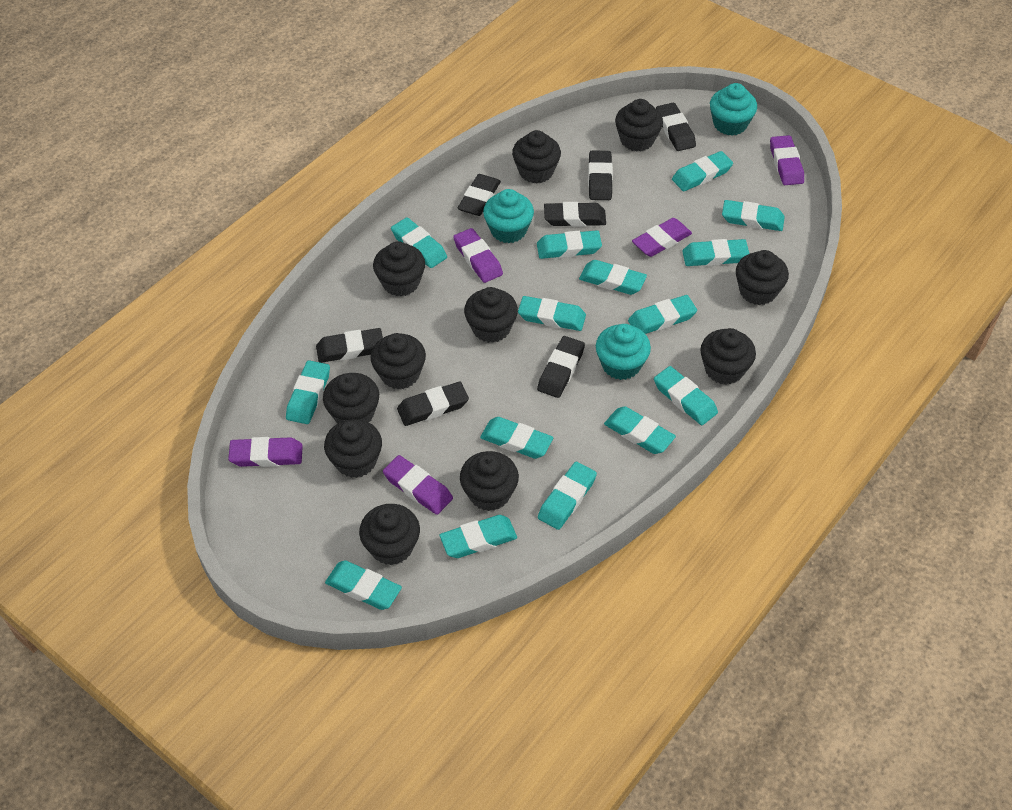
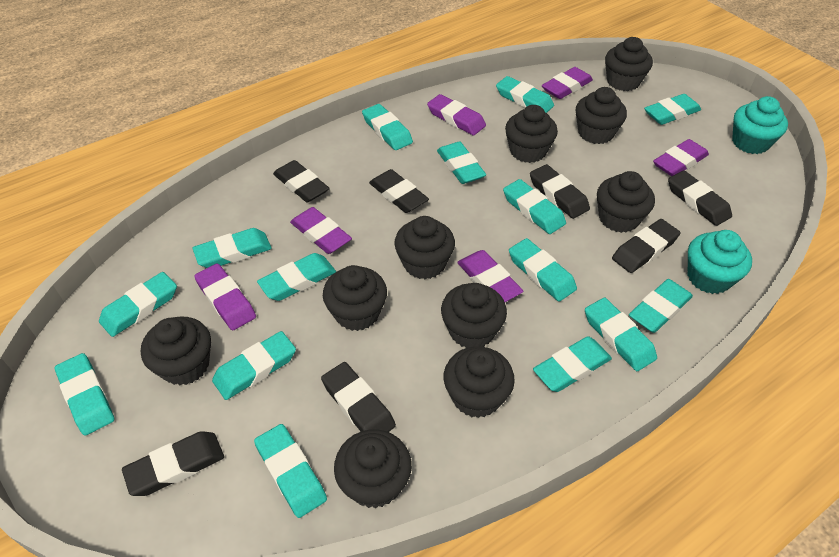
black cupcake: 11 -> 10
purple eraser: 5 -> 6
turquoise cupcake: 3 -> 2

